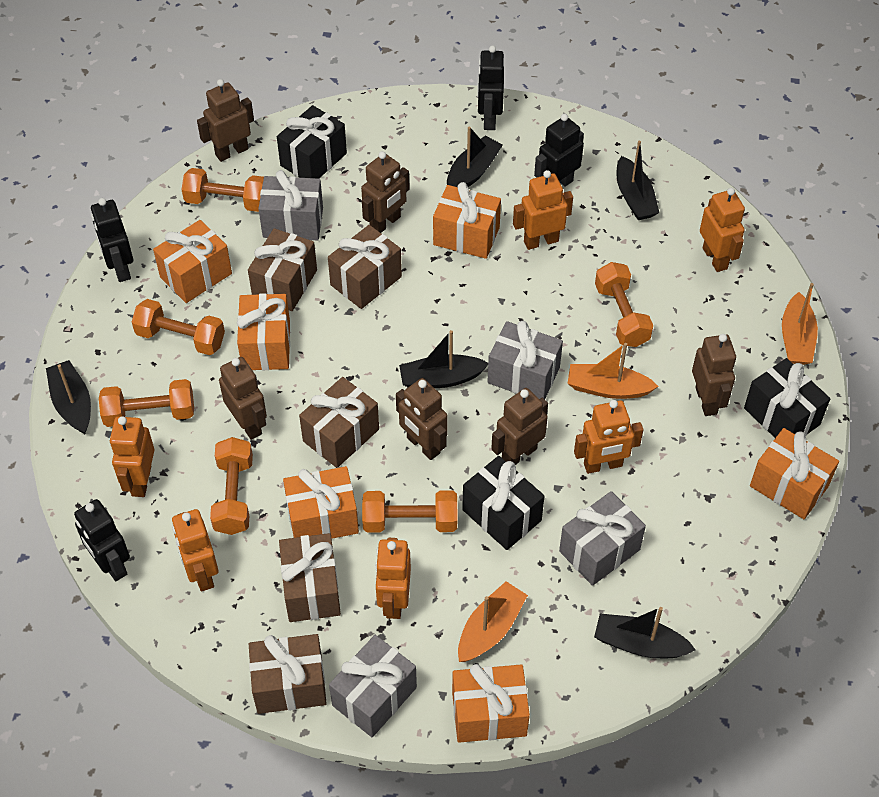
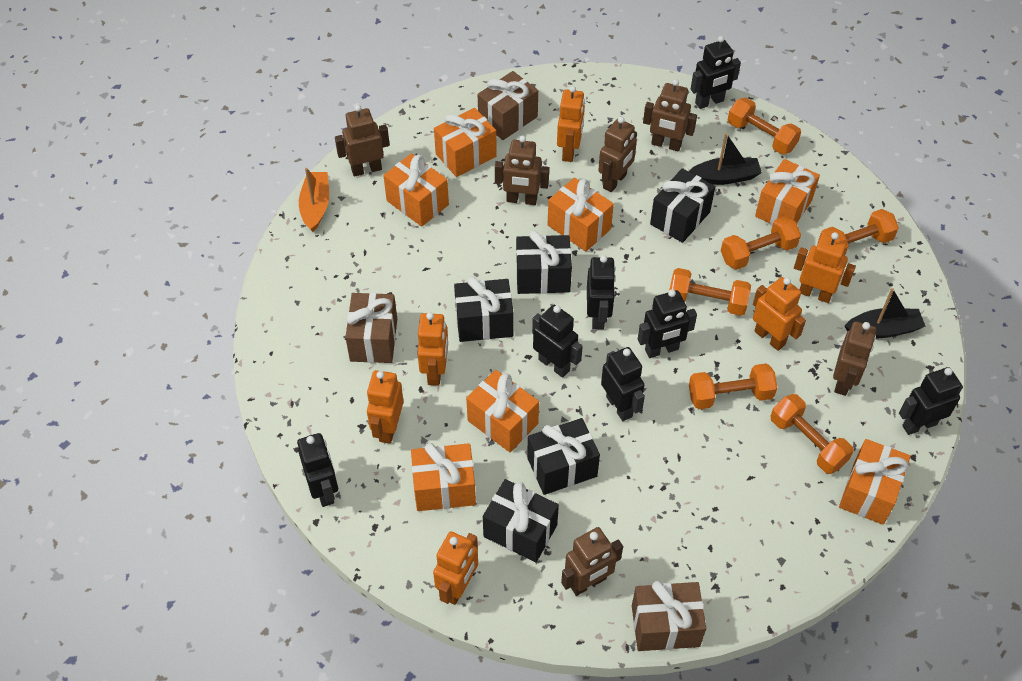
black boat: 5 -> 2
black gift: 3 -> 5
black robot: 4 -> 7
brown gift: 5 -> 3
grey gift: 4 -> 0
orange boat: 3 -> 1
orange gift: 6 -> 7

